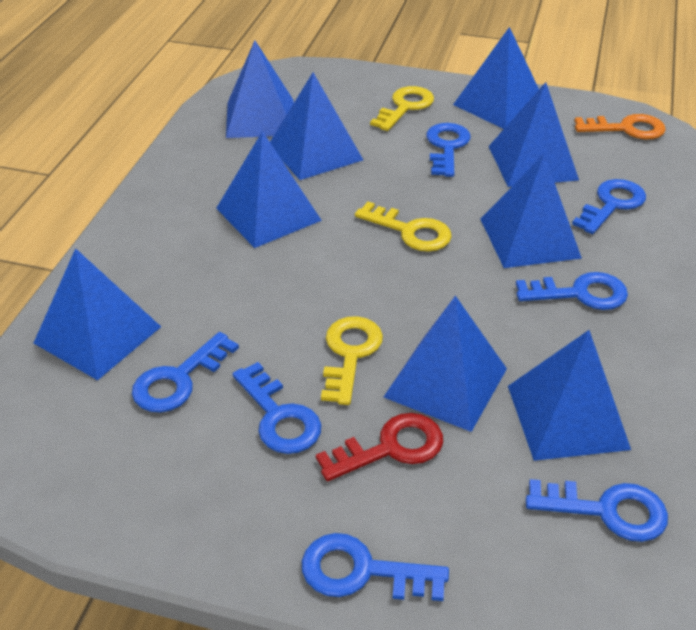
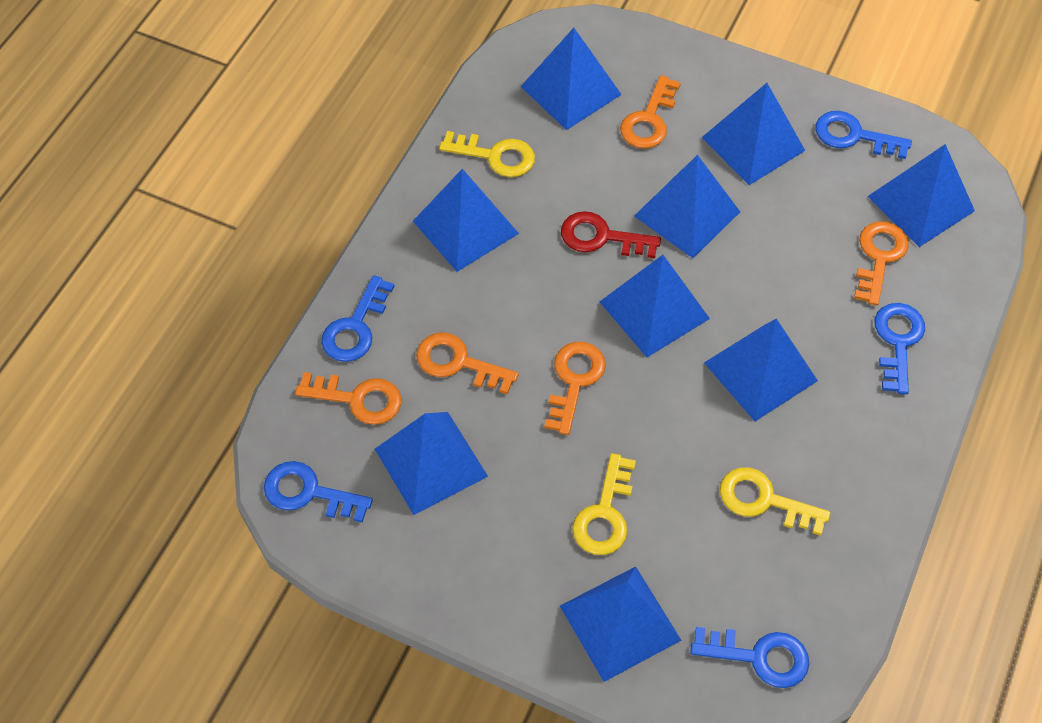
blue key: 7 -> 5
orange key: 1 -> 5

